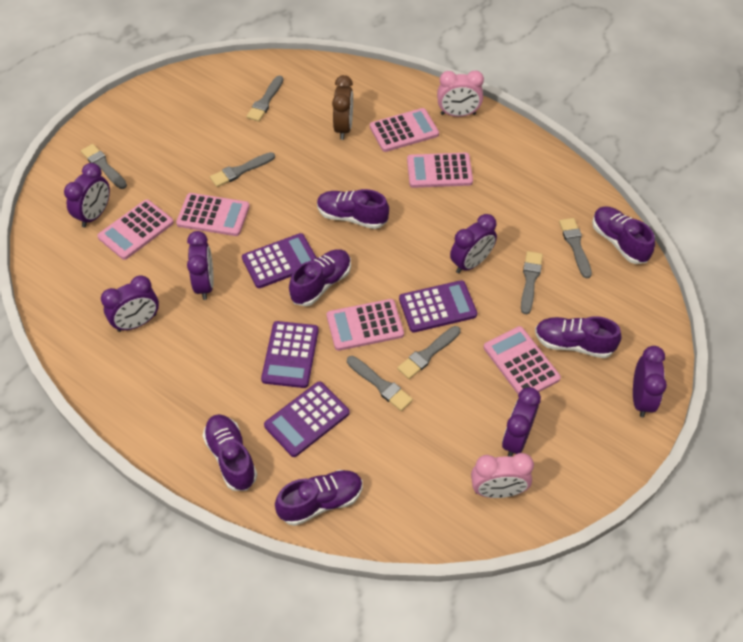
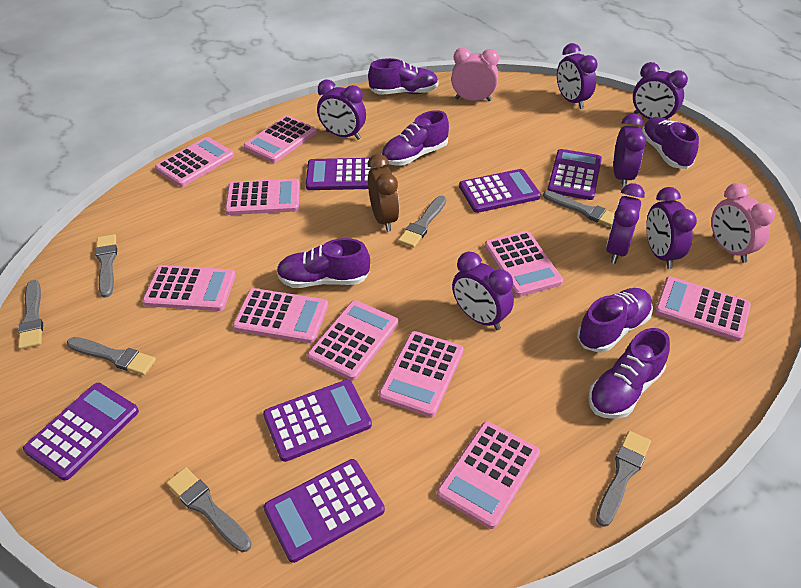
pink calculator: 6 -> 10
purple calculator: 4 -> 6
purple clock: 6 -> 7

